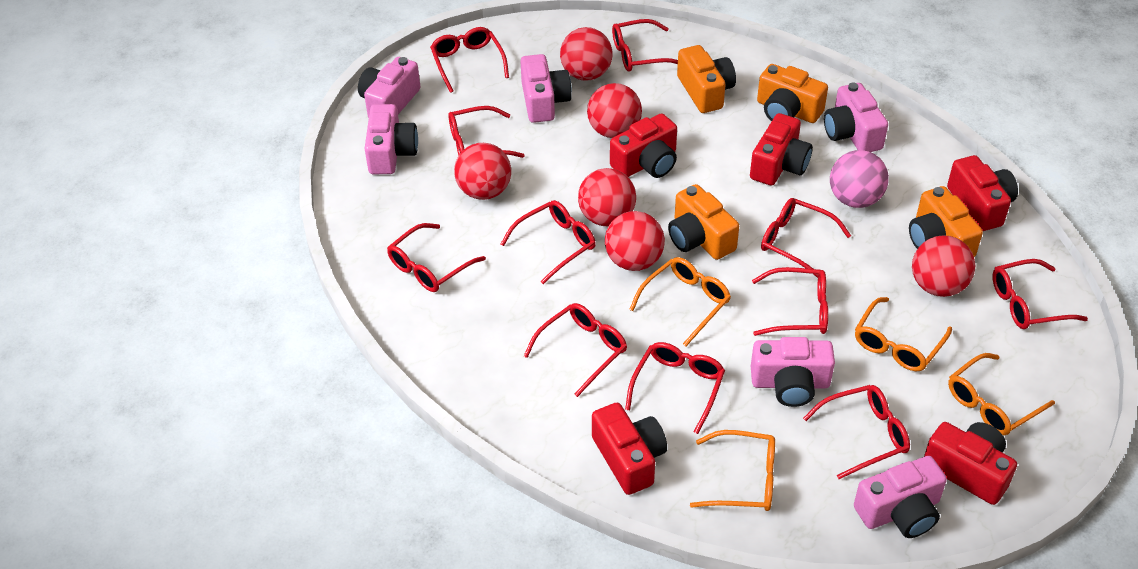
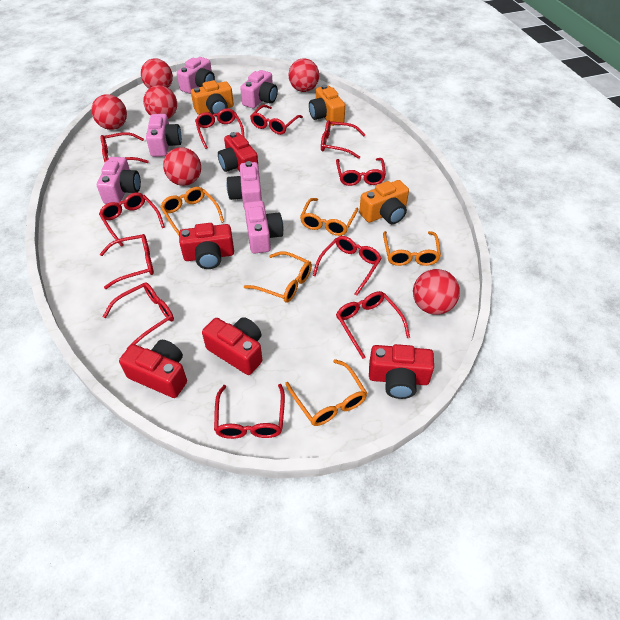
orange camera: 4 -> 3
orange glasses: 4 -> 5
pink ball: 1 -> 0

